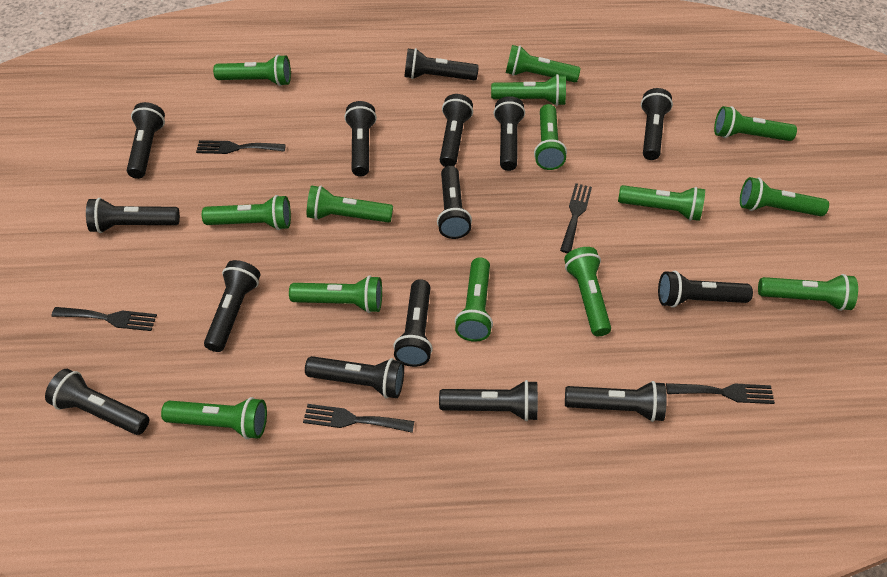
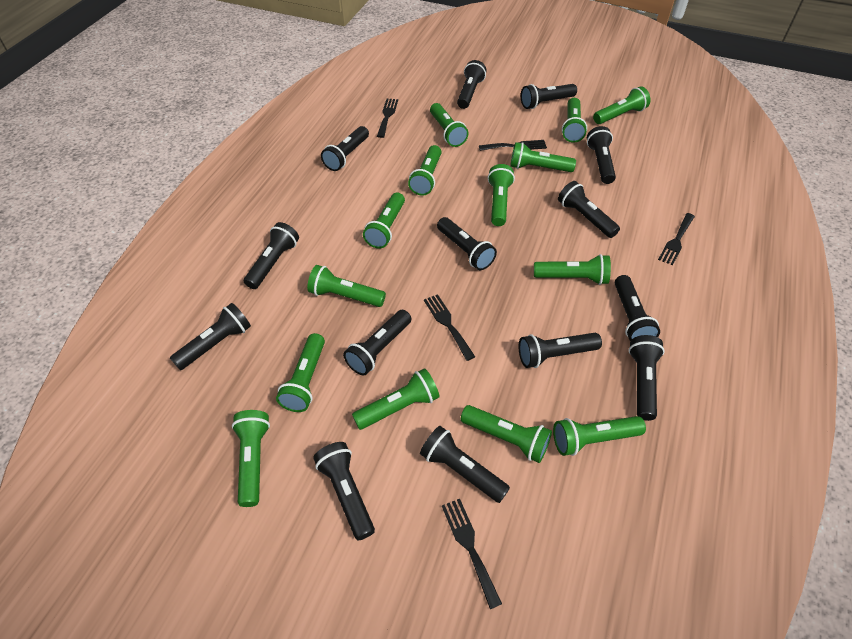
black flashlight: 15 -> 14

